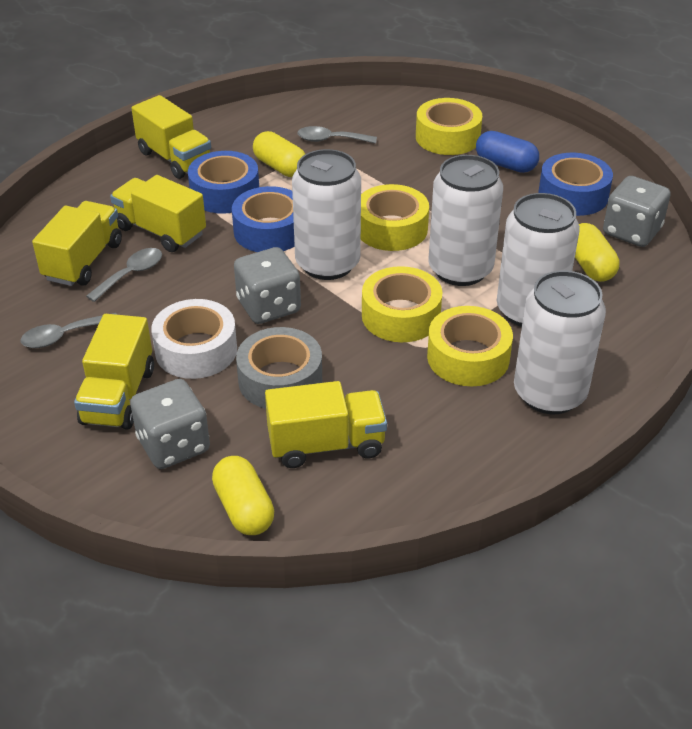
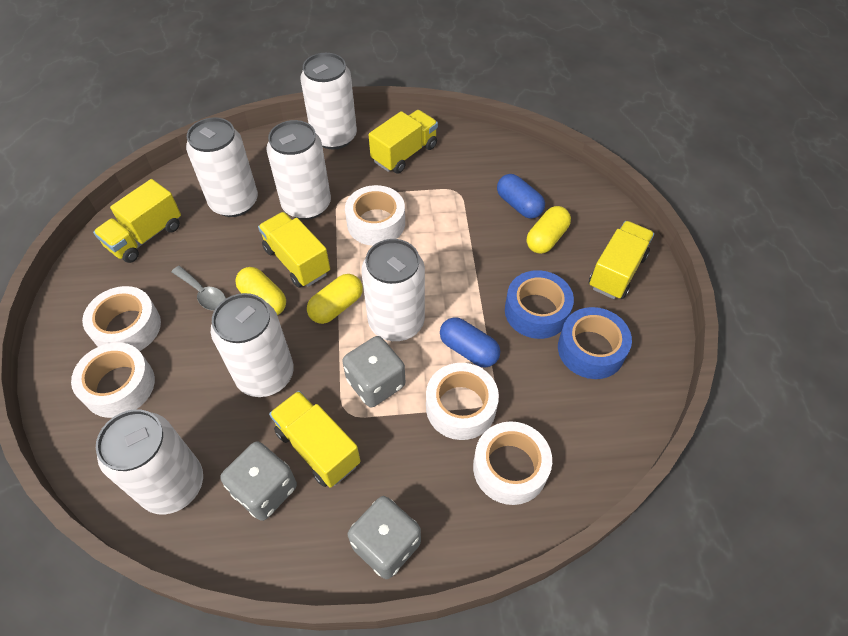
blue capsule: 1 -> 2
blue tape: 3 -> 2
grey spoon: 3 -> 1
grey tape: 1 -> 0
white can: 4 -> 6
white tape: 1 -> 5
yellow tape: 4 -> 0

